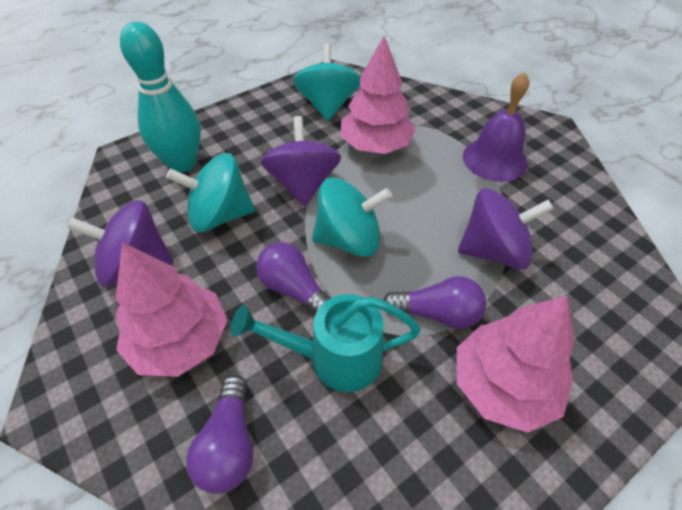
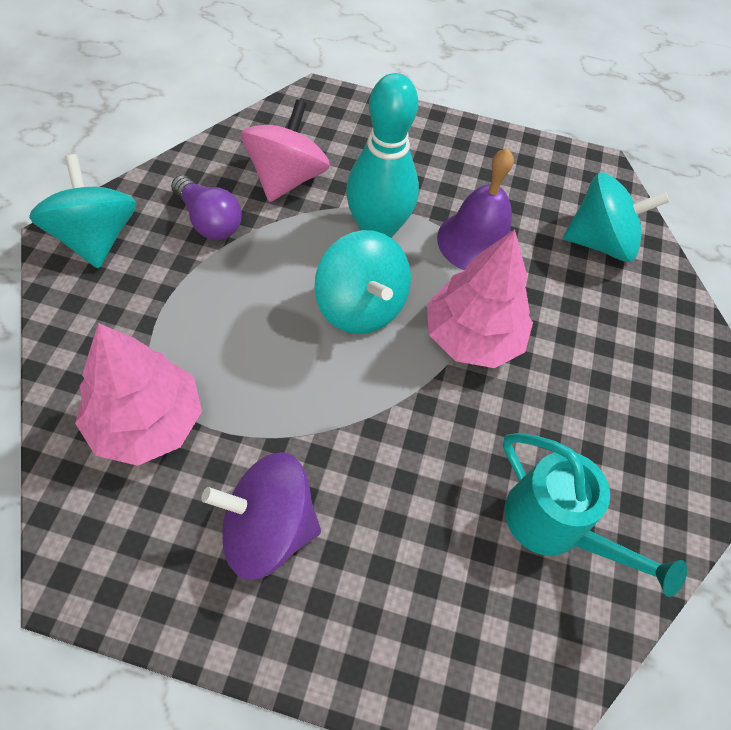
pink spinning top: 0 -> 1
pink tree: 3 -> 2
purple light bulb: 3 -> 1
purple spinning top: 3 -> 1

